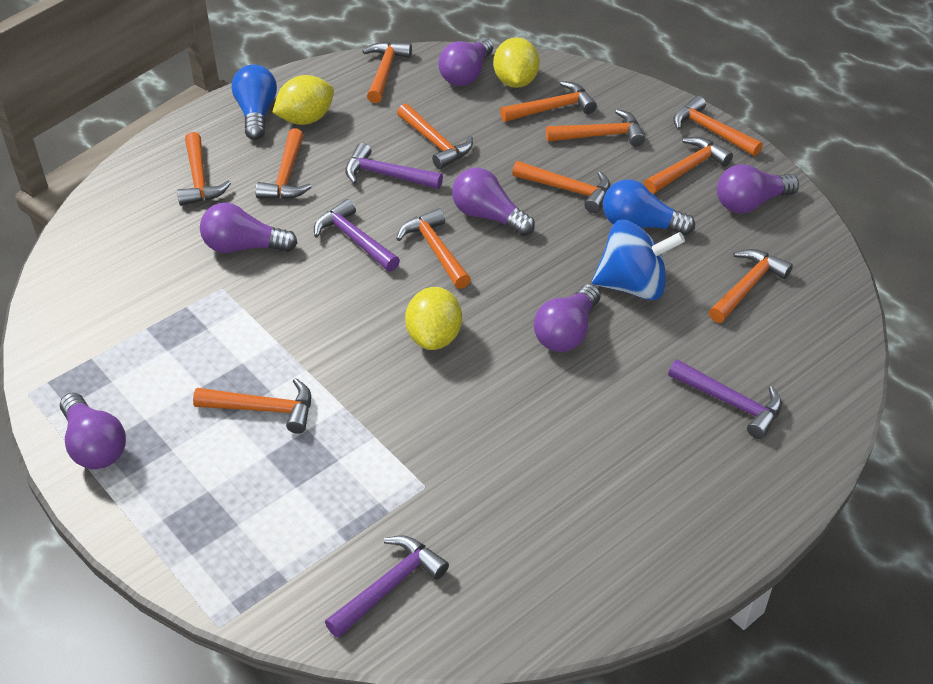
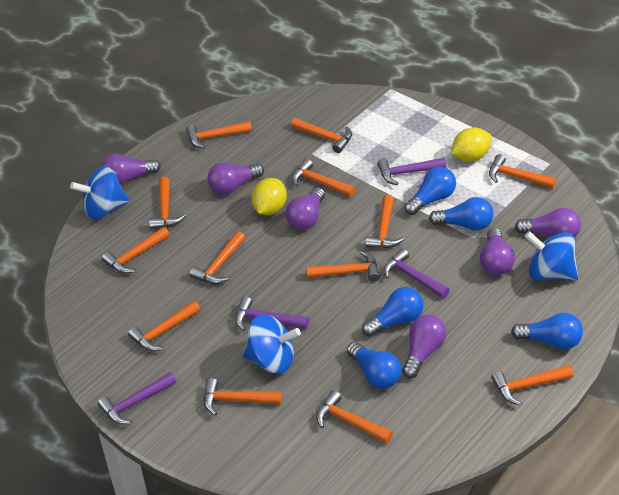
blue light bulb: 2 -> 5
blue spinning top: 1 -> 3
orange hammer: 12 -> 13
yellow lemon: 3 -> 2

